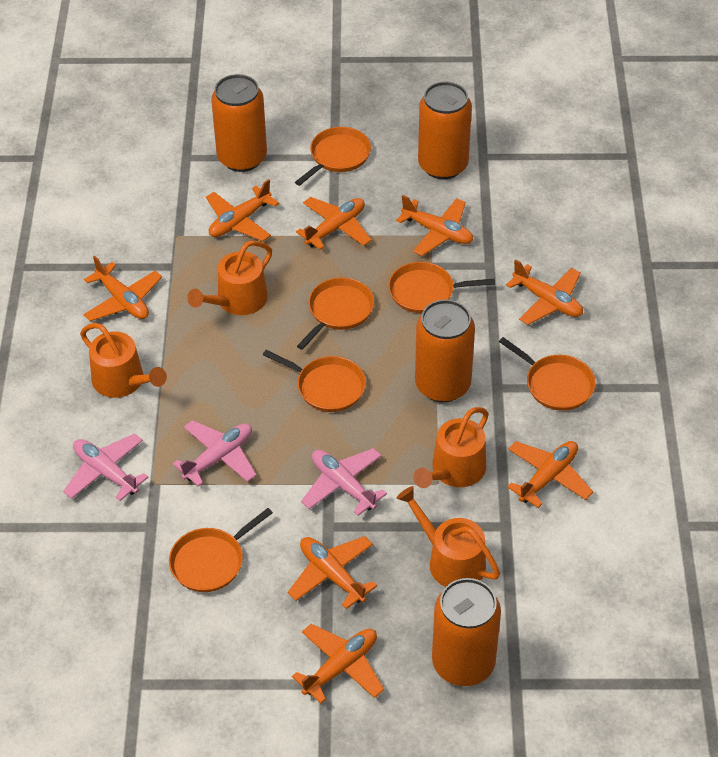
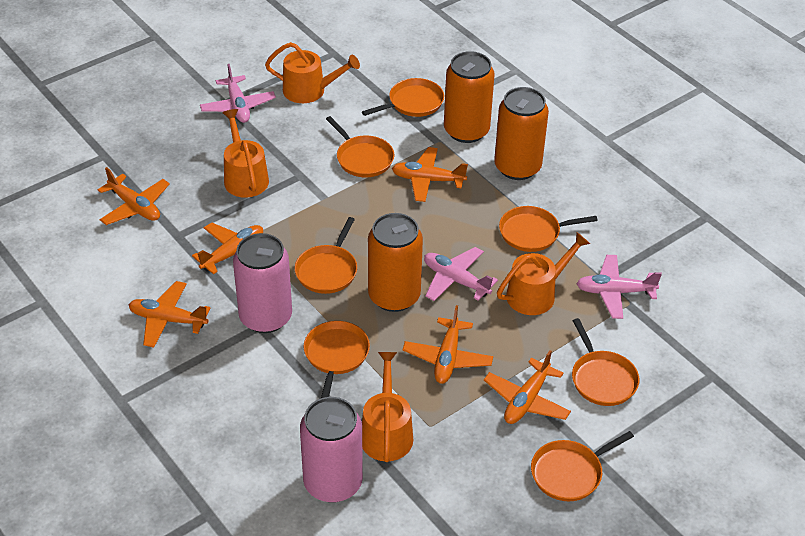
orange can: 4 -> 3
orange pan: 6 -> 7
orange plane: 8 -> 6
pink can: 0 -> 2

